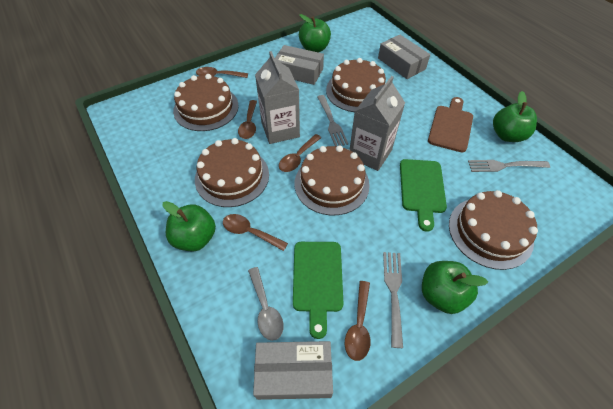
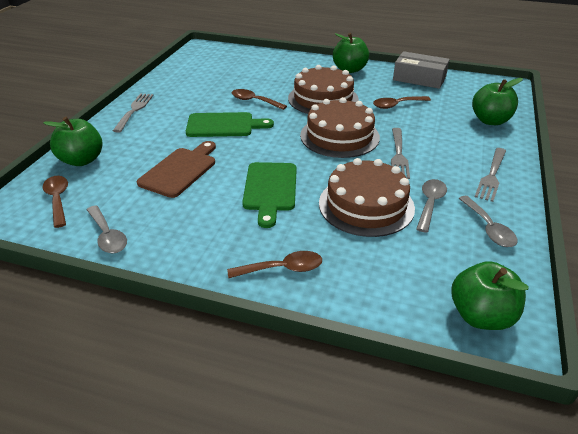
brown cake: 5 -> 3
brown spoon: 5 -> 4
grey box: 3 -> 1
grey carton: 2 -> 0
grey spoon: 1 -> 3

